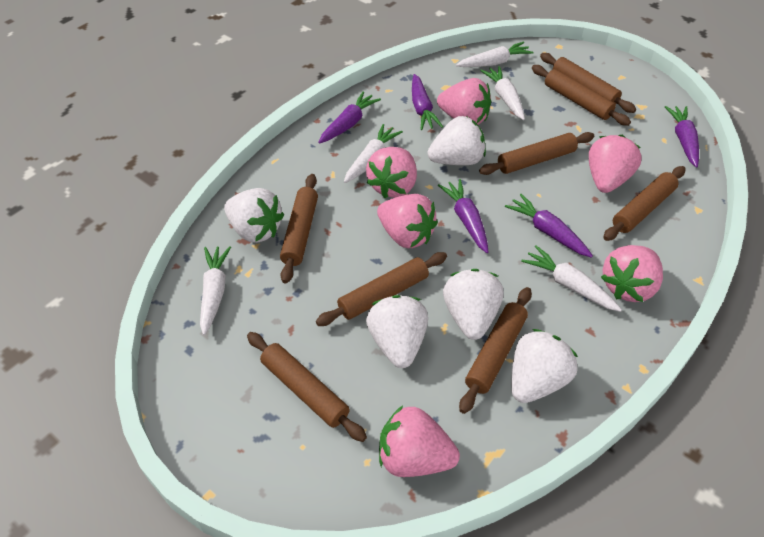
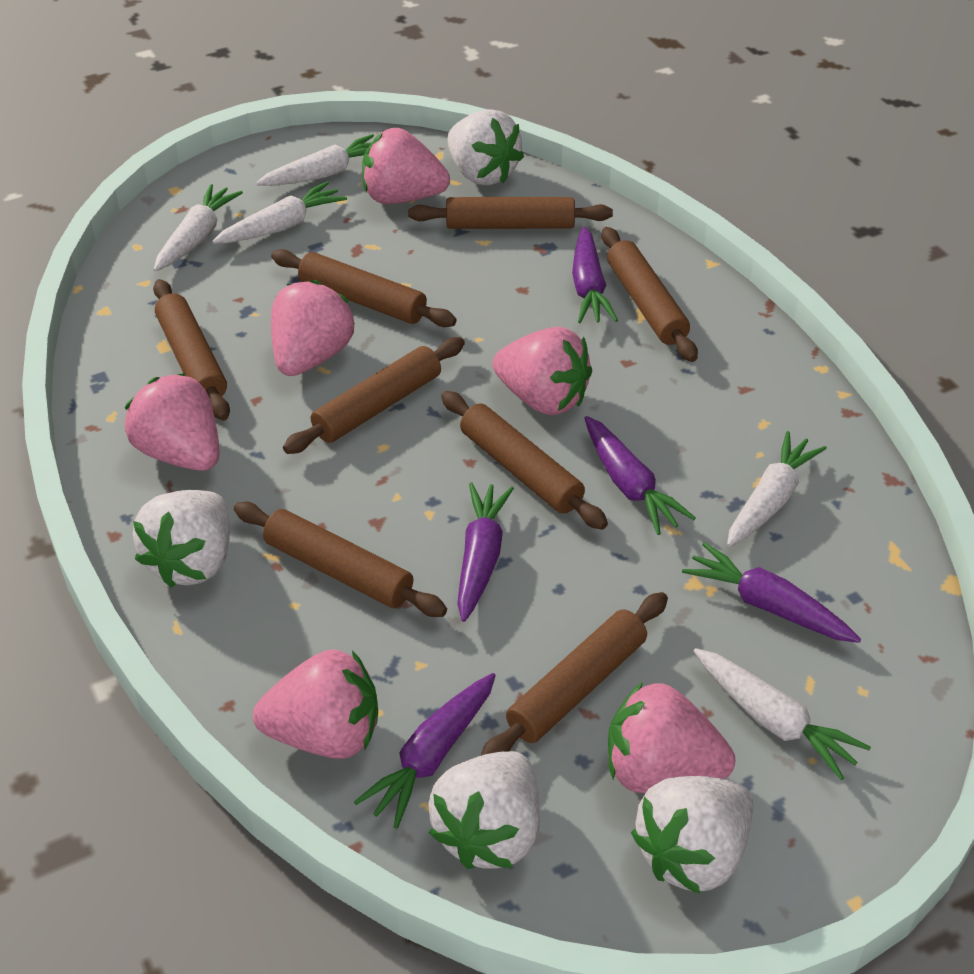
white strawberry: 5 -> 4

